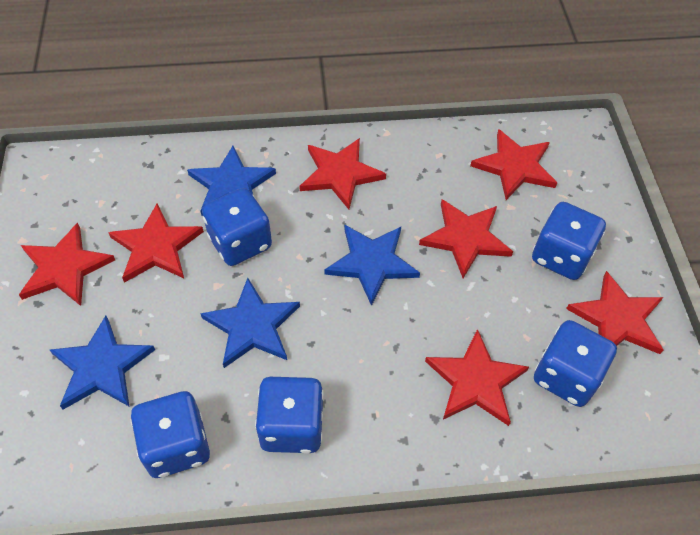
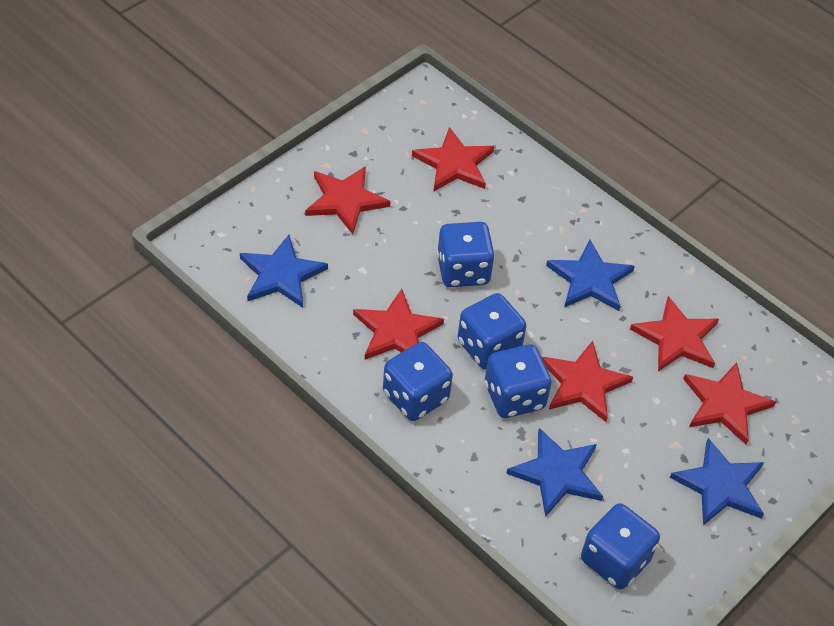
red star: 7 -> 6

